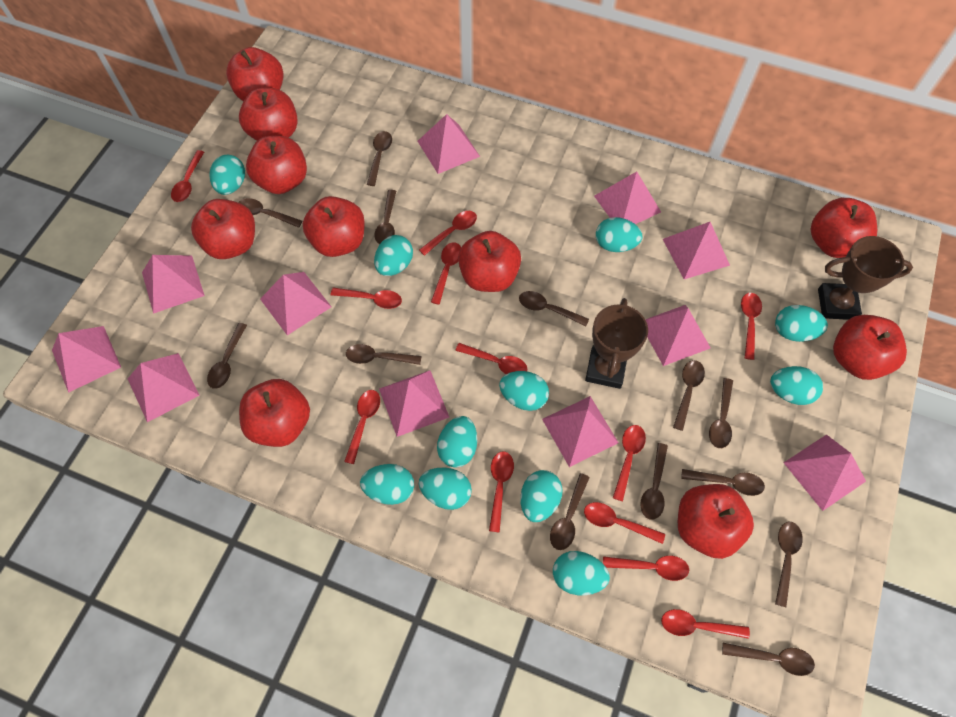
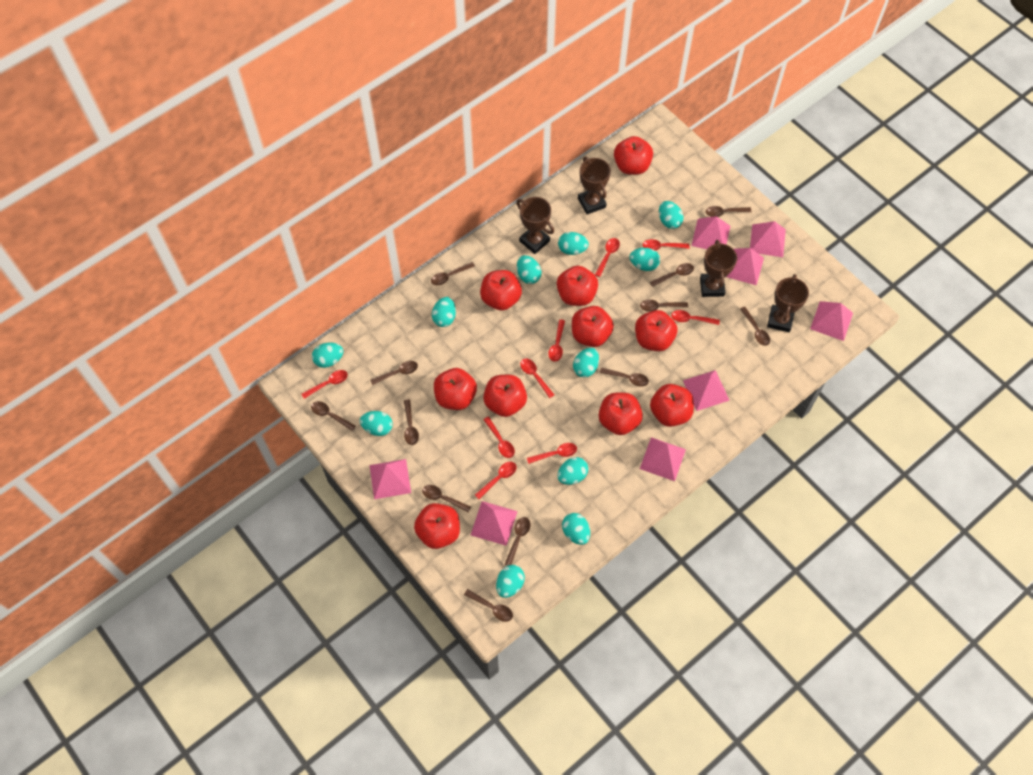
brown spoon: 13 -> 12
brown trophy: 2 -> 4
pink pyramid: 11 -> 8
red spoon: 12 -> 9

